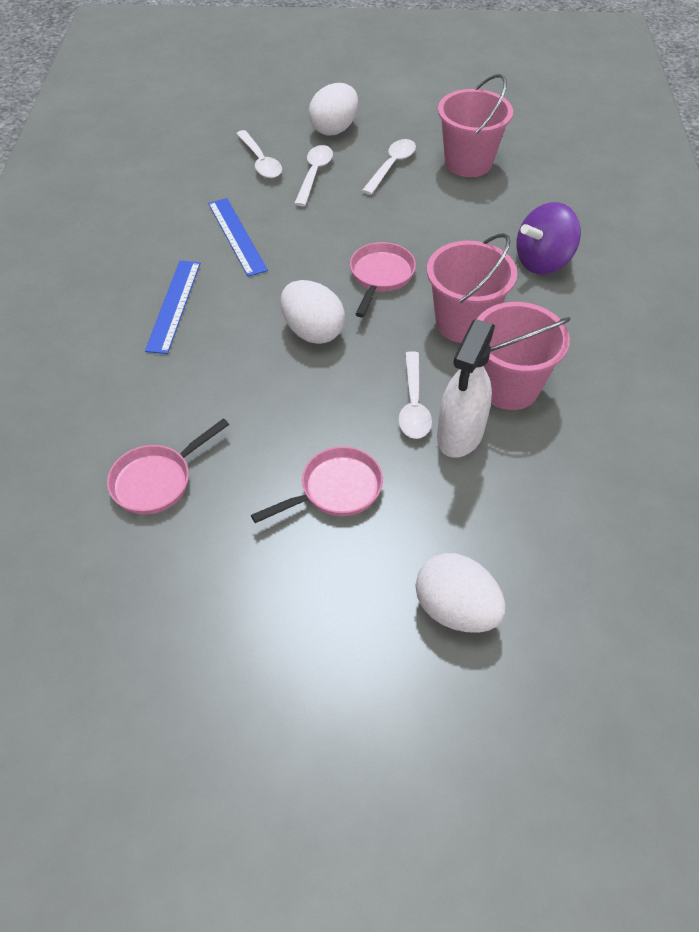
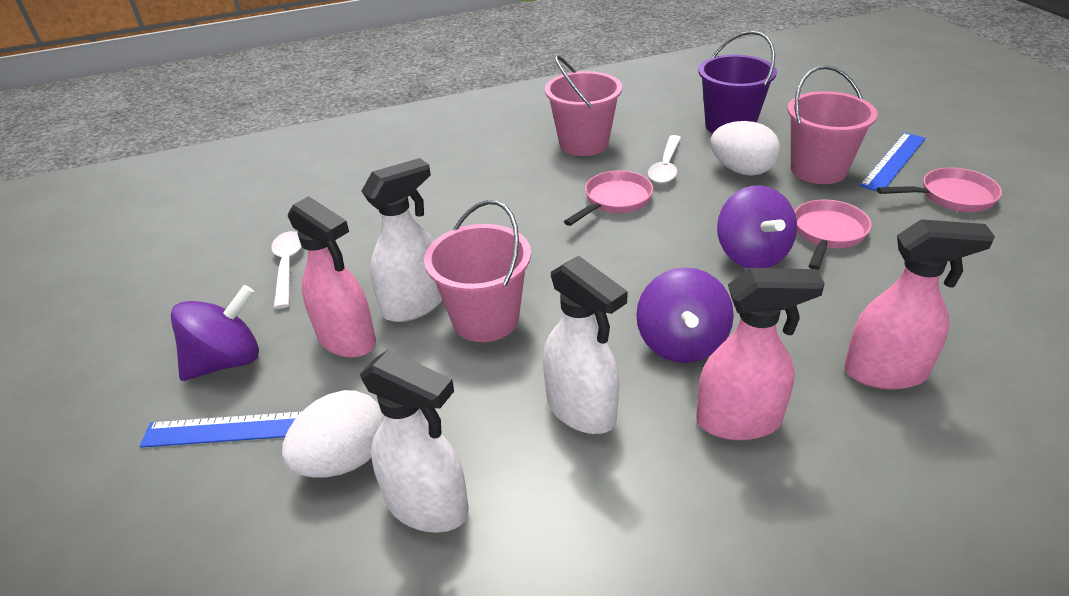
pink spray bottle: 0 -> 3
purple bucket: 0 -> 1
purple spinning top: 1 -> 3
white egg: 3 -> 2
white spoon: 4 -> 2
white spray bottle: 1 -> 3

